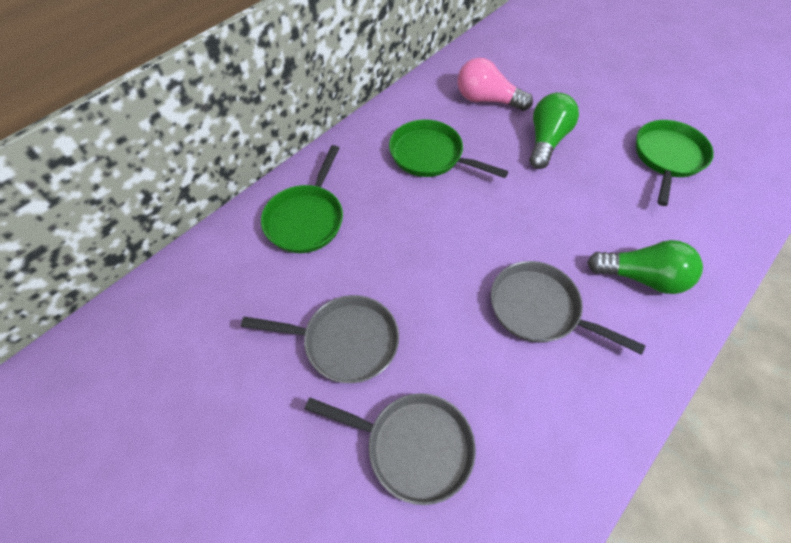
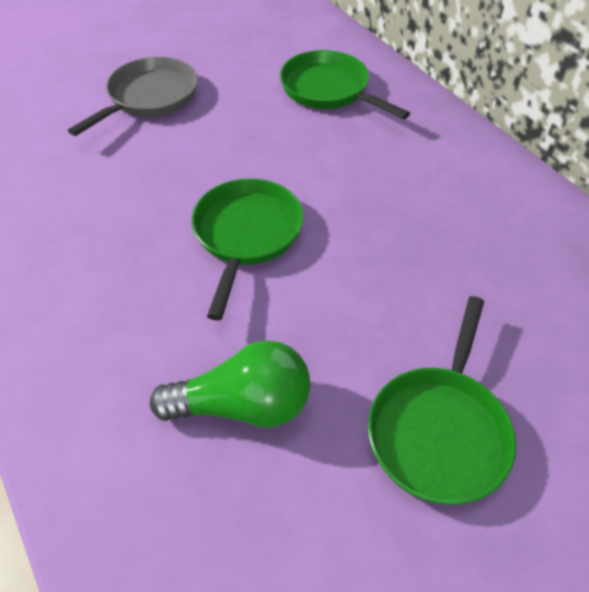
green light bulb: 2 -> 1
grey pan: 3 -> 1
pink light bulb: 1 -> 0

